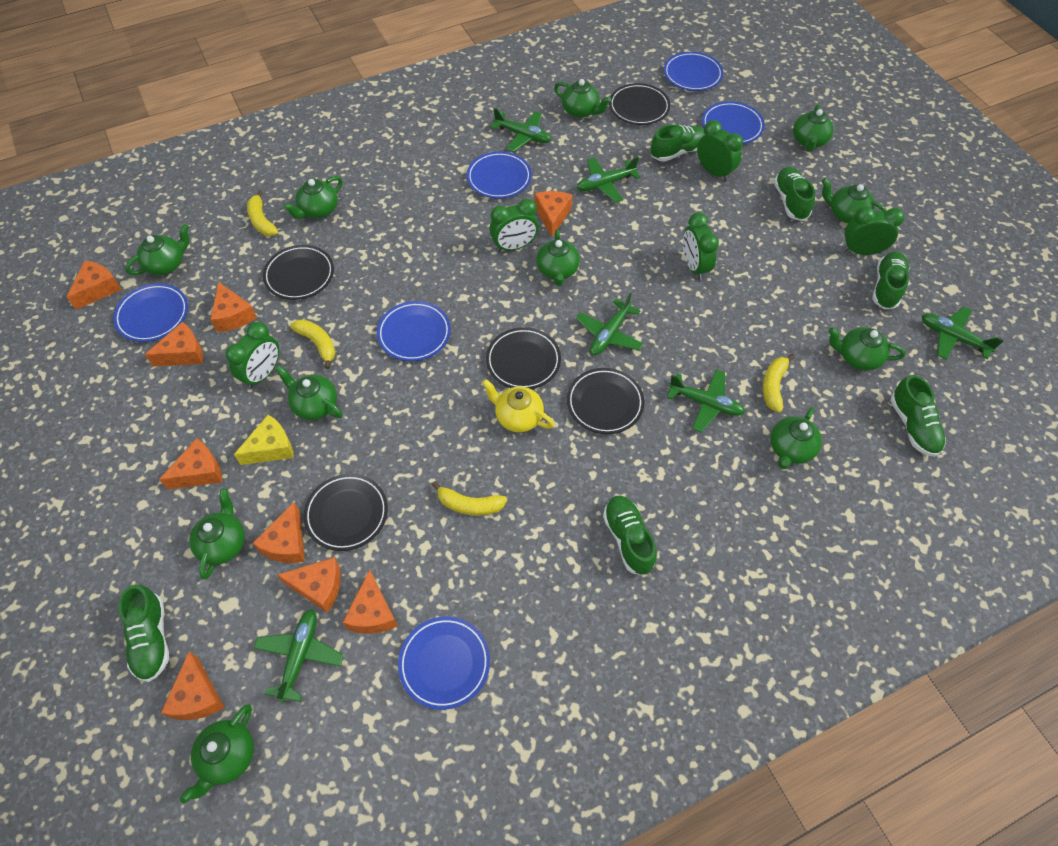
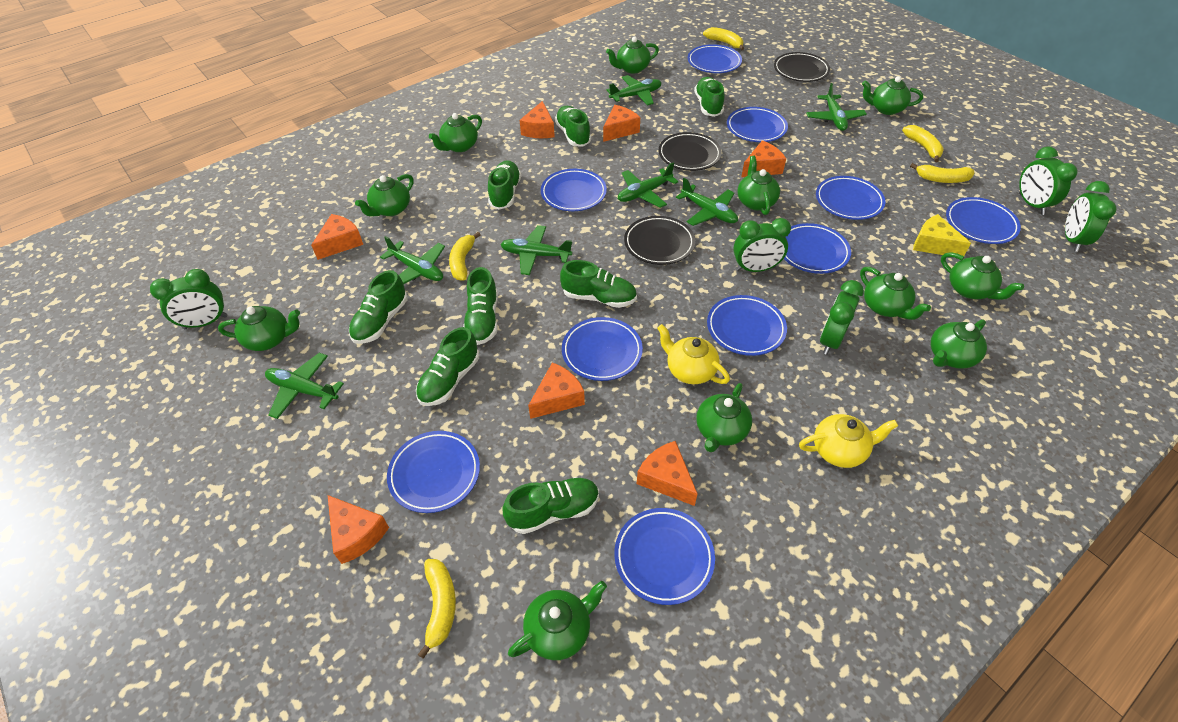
black plate: 5 -> 3
blue plate: 6 -> 10
green plane: 6 -> 7
green shoe: 6 -> 8
orange cheese: 9 -> 7
yellow banana: 4 -> 5
yellow teapot: 1 -> 2

